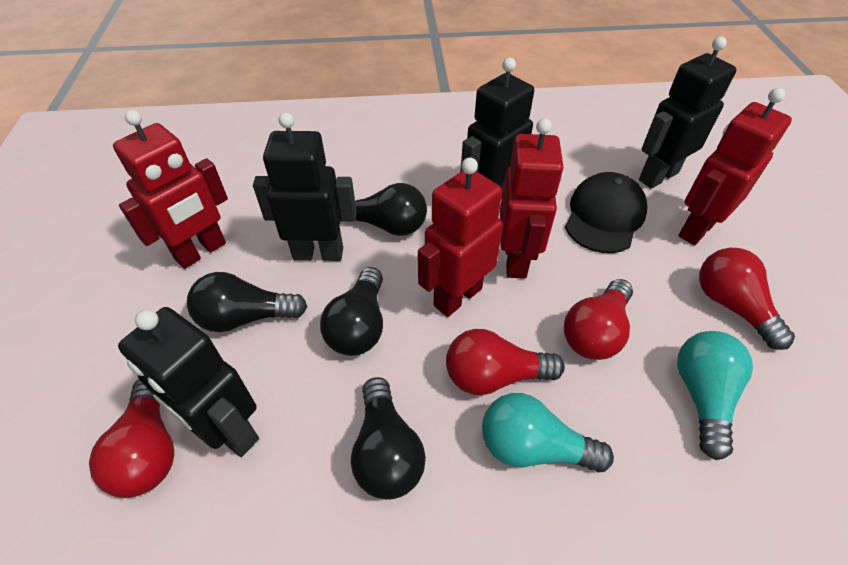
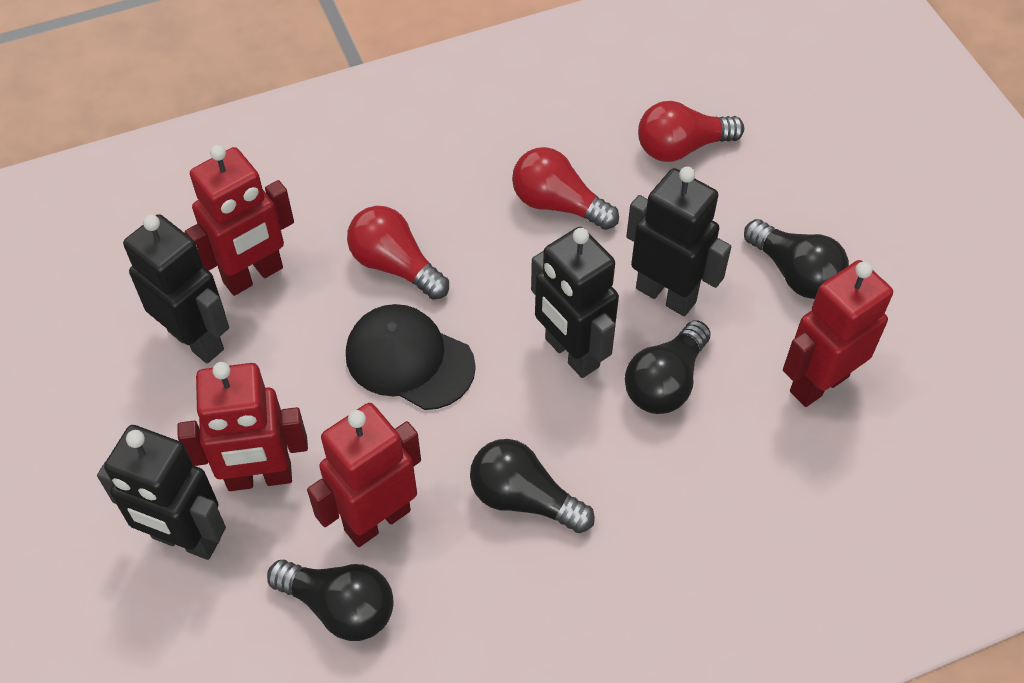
red light bulb: 4 -> 3
turquoise light bulb: 2 -> 0

